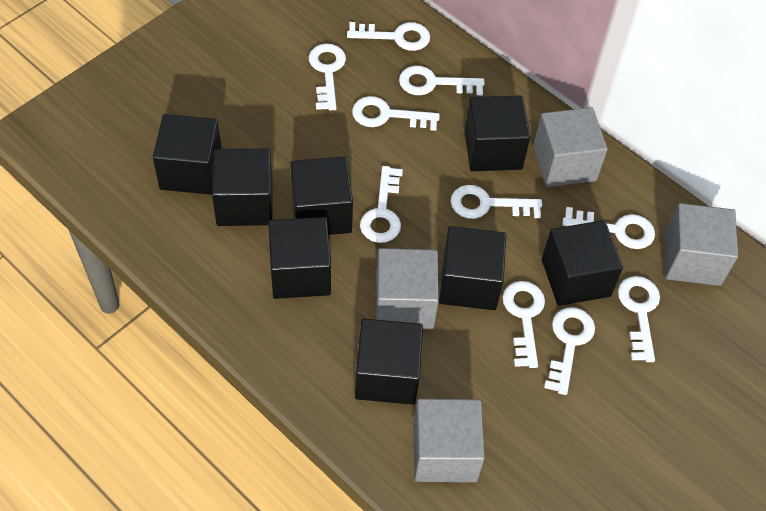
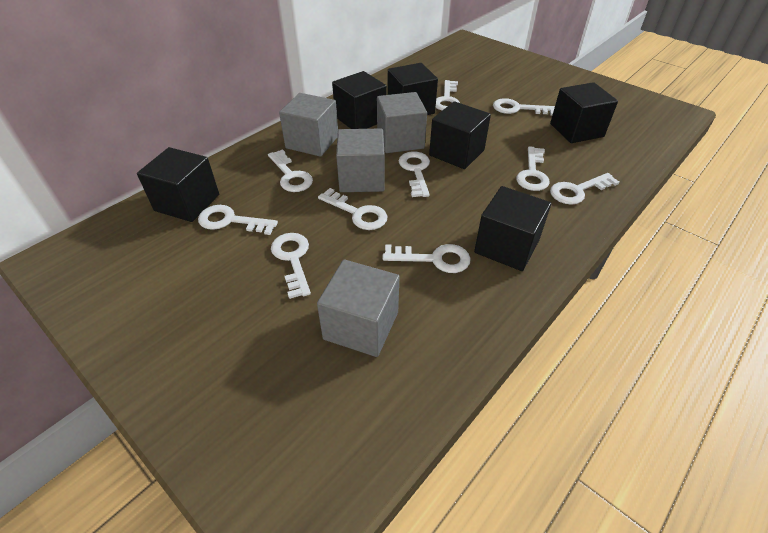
black cube: 8 -> 6

